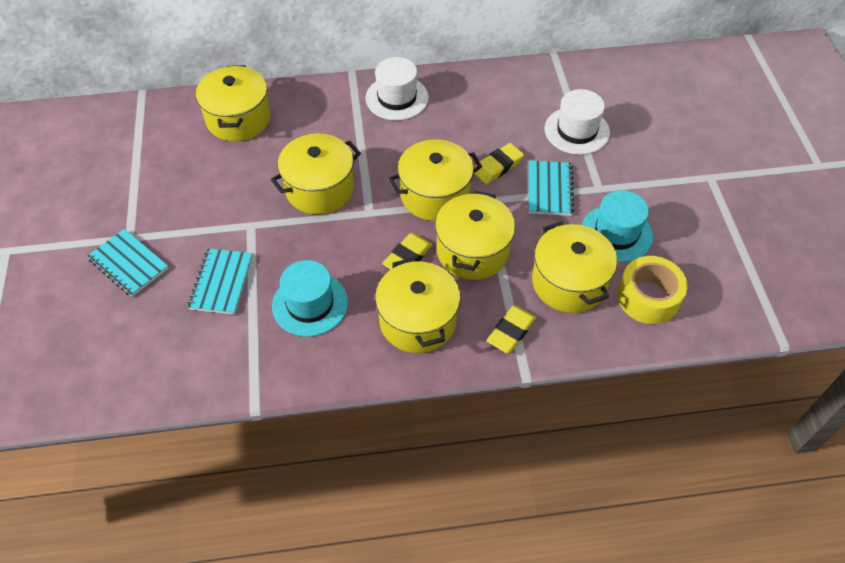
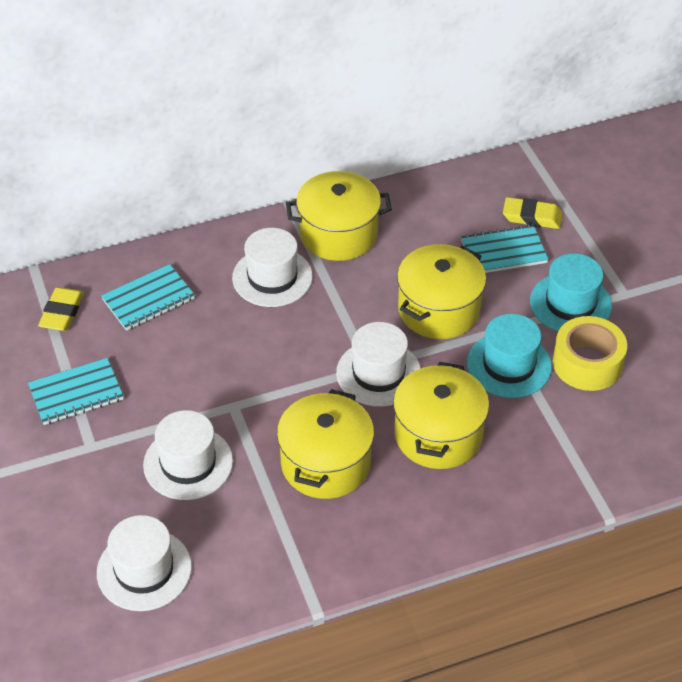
white hat: 2 -> 4
yellow eraser: 3 -> 2
yellow pot: 6 -> 4

